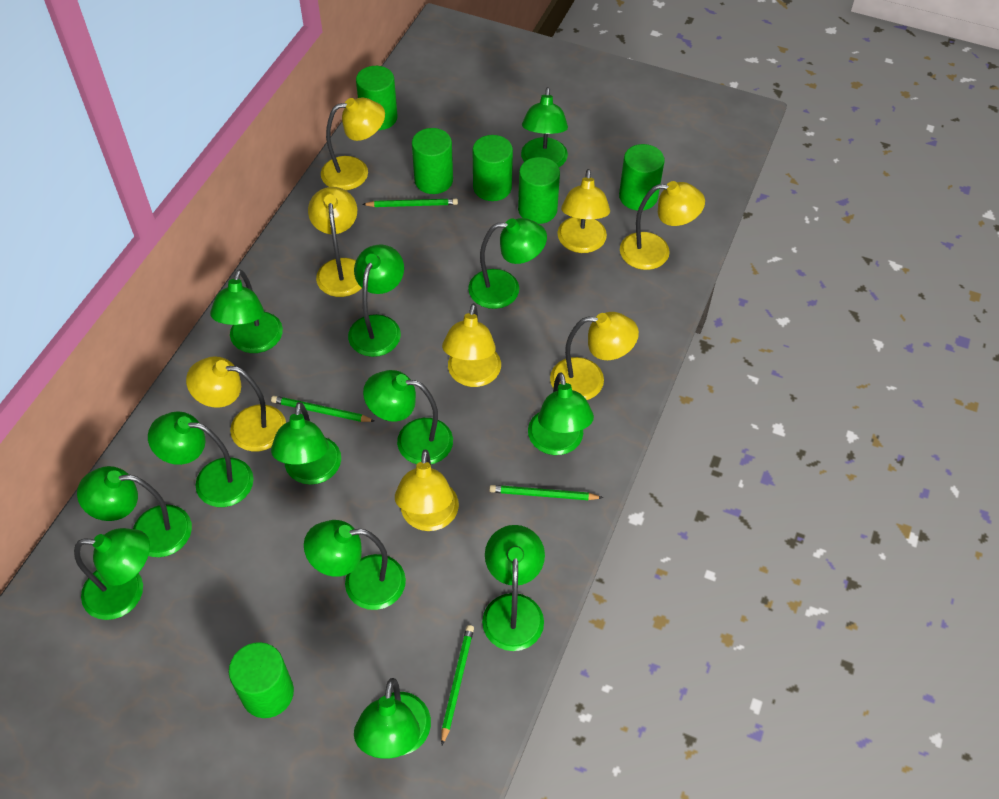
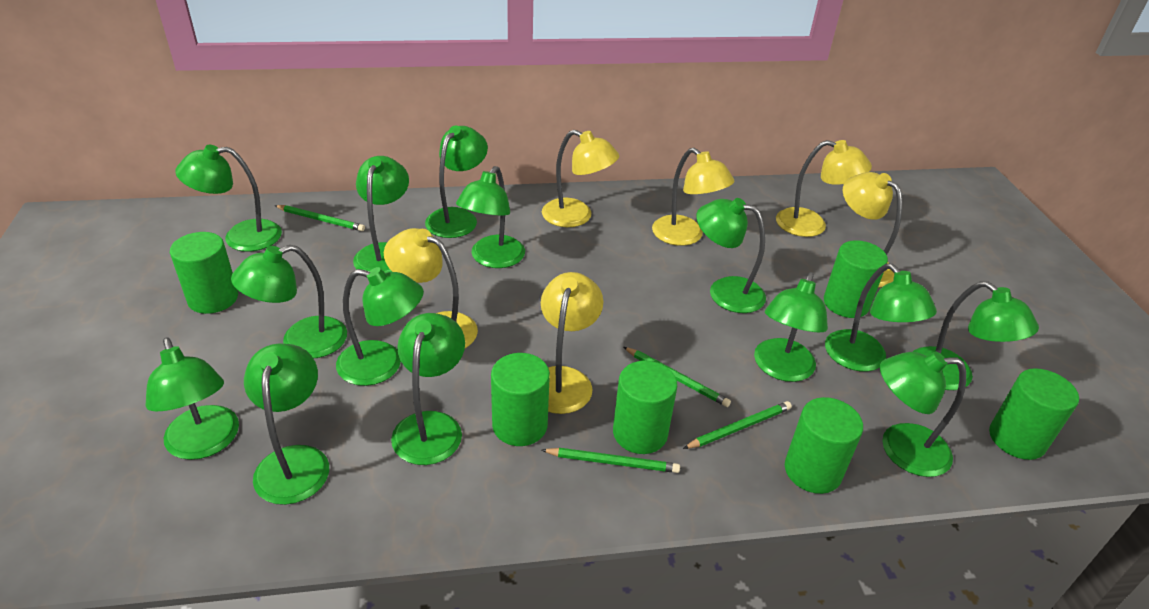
green lamp: 13 -> 14
yellow lamp: 8 -> 6

